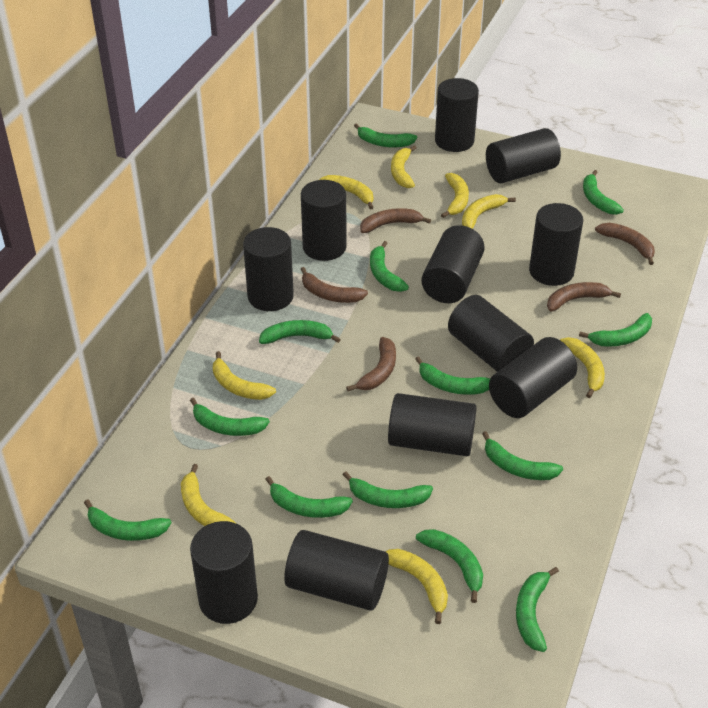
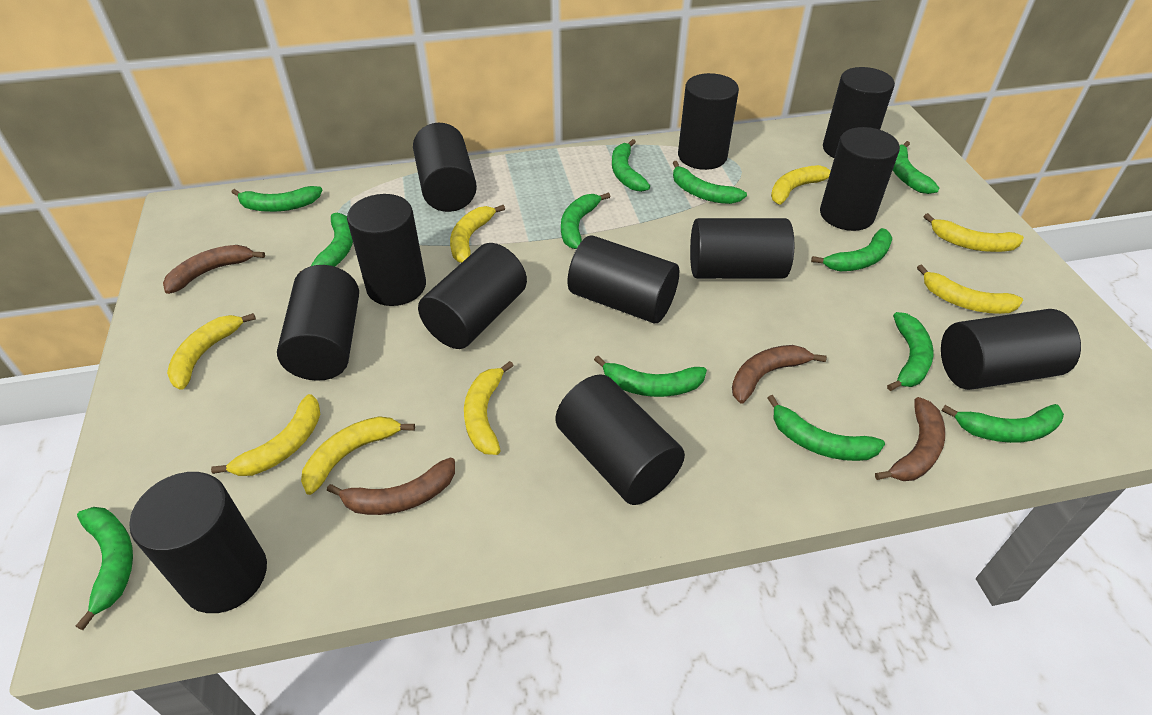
black cylinder: 11 -> 12
brown banana: 5 -> 4
green banana: 13 -> 12

